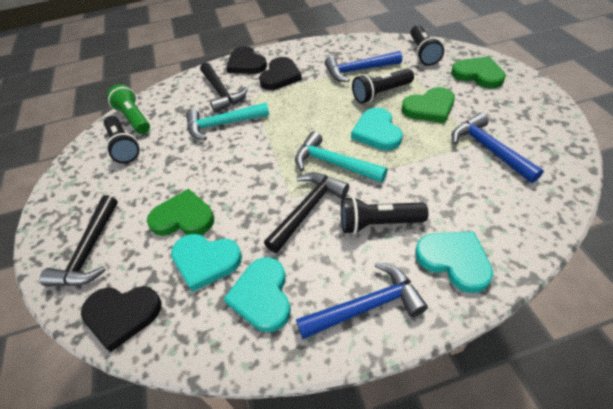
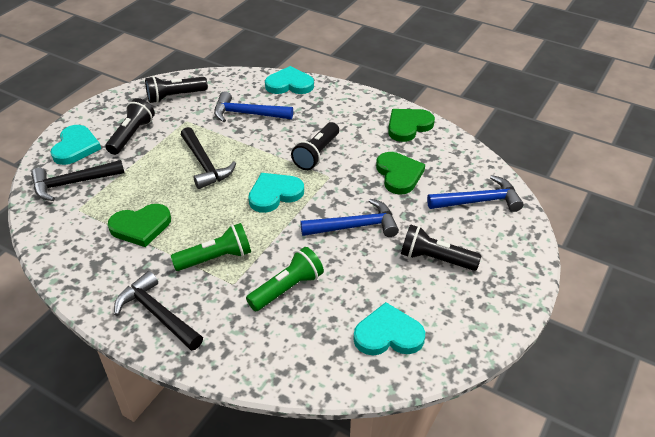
black heart: 3 -> 0
green flashlight: 1 -> 2
turquoise hammer: 2 -> 0

